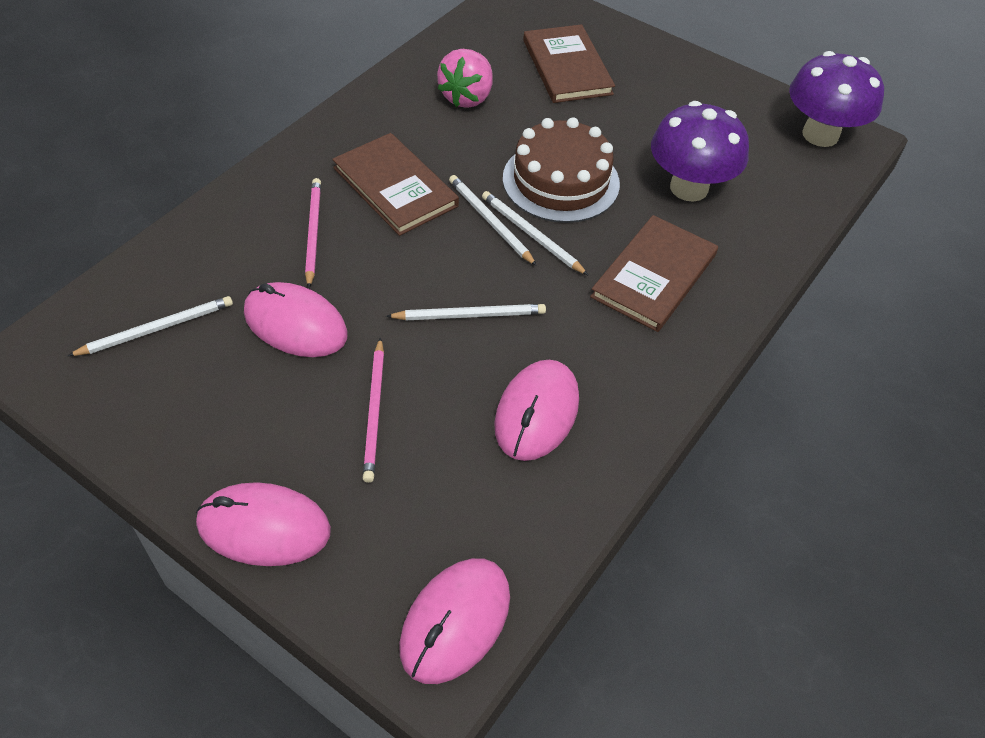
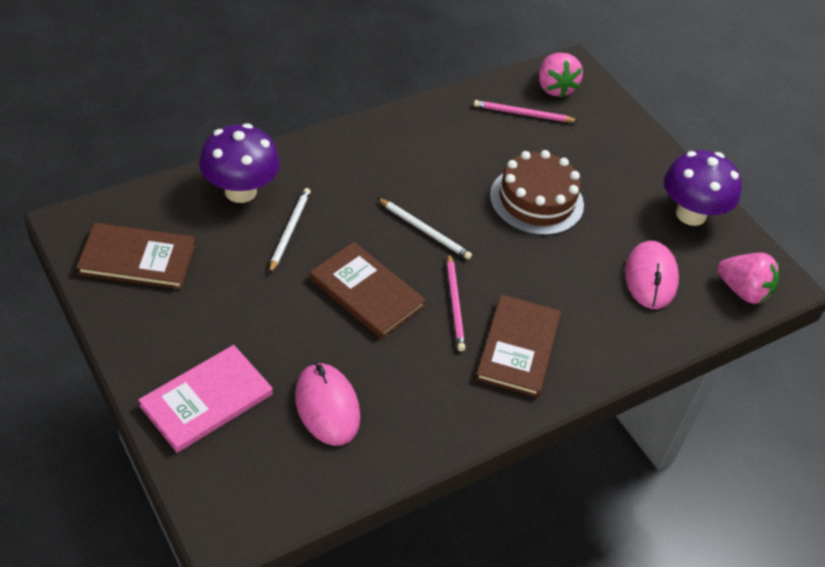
pink book: 0 -> 1
pink mouse: 4 -> 2
pink strawberry: 1 -> 2
white pencil: 4 -> 2

